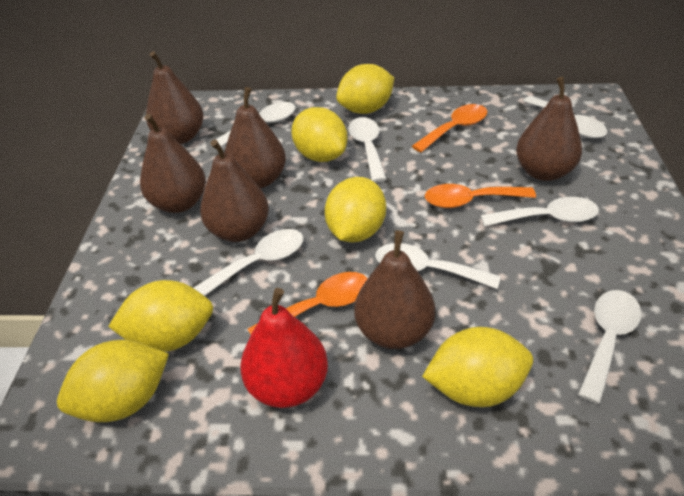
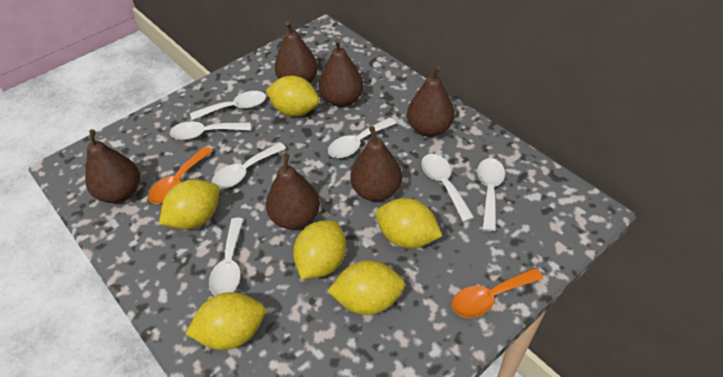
orange spoon: 3 -> 2
red pear: 1 -> 0

